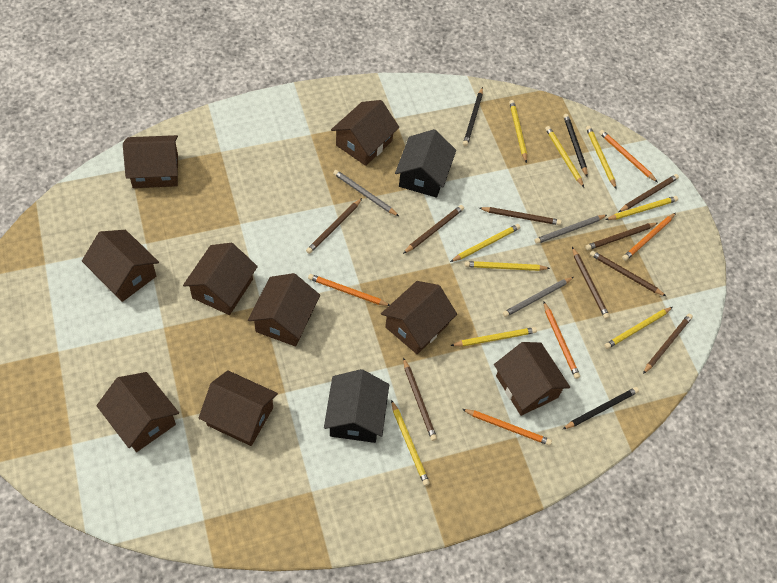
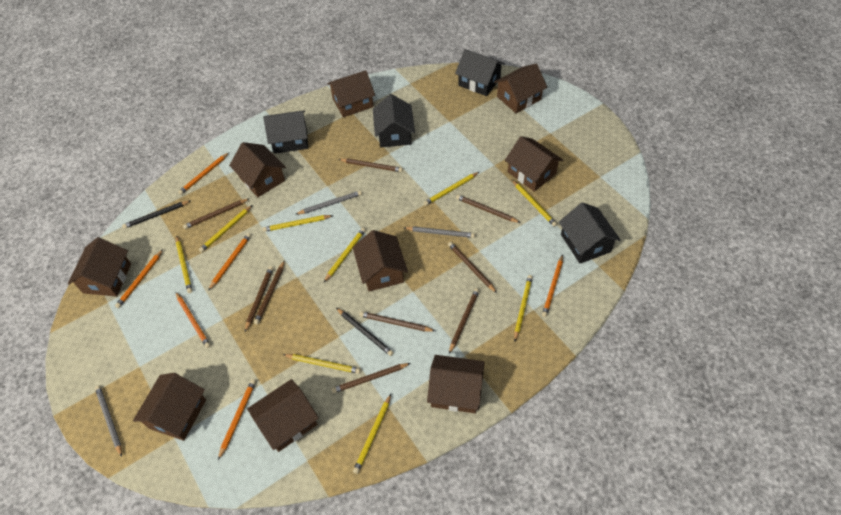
black house: 2 -> 4
black pencil: 3 -> 2
orange pencil: 5 -> 6

